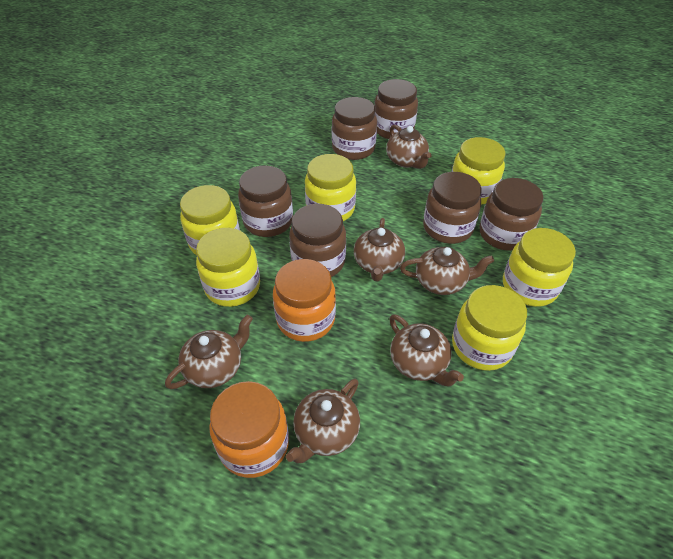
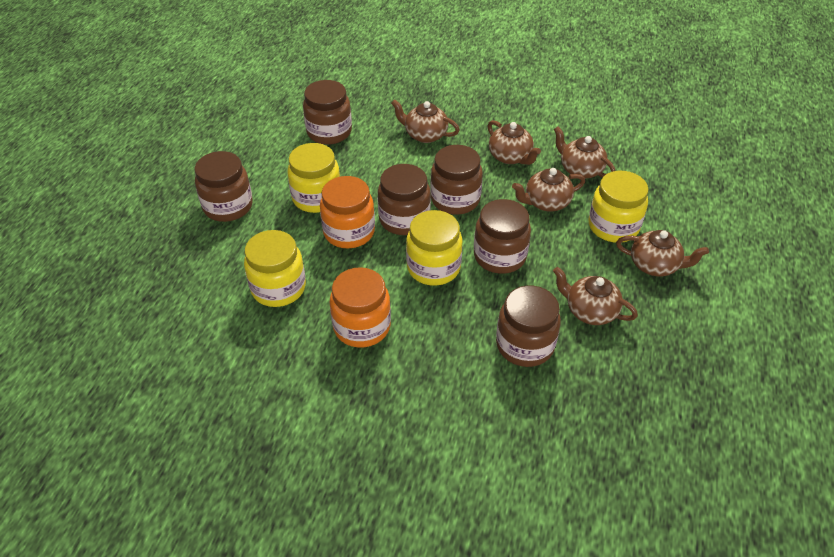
yellow jar: 6 -> 4

